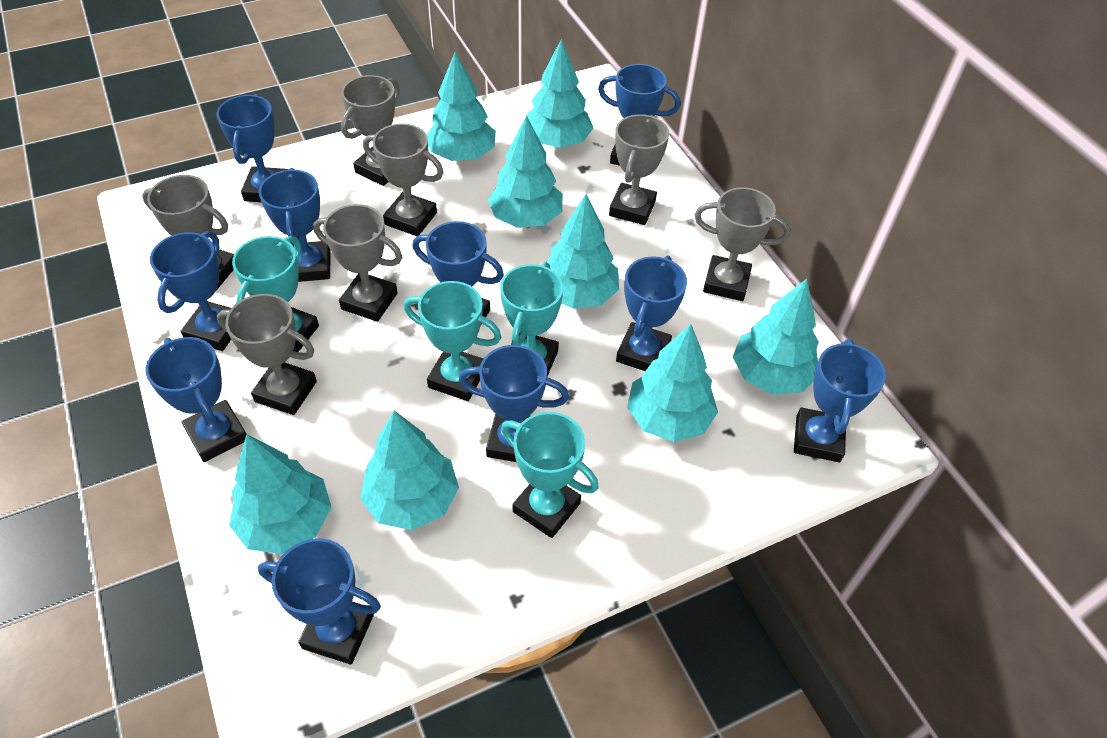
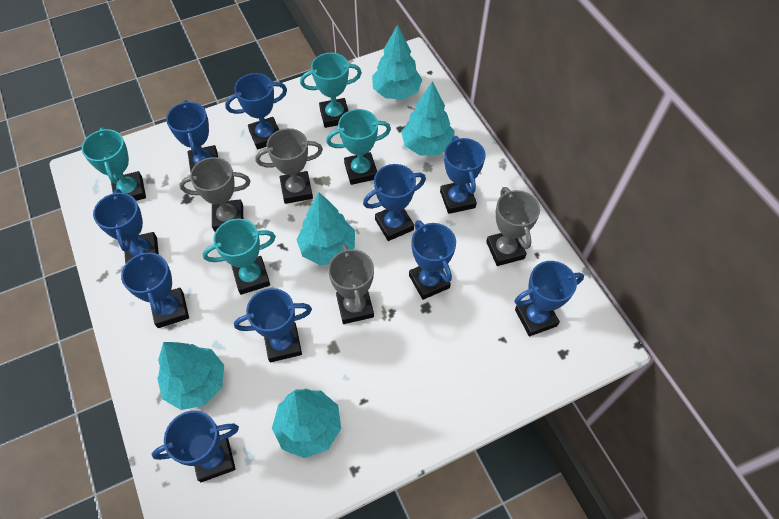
grey trophy: 7 -> 4
turquoise tree: 8 -> 5

